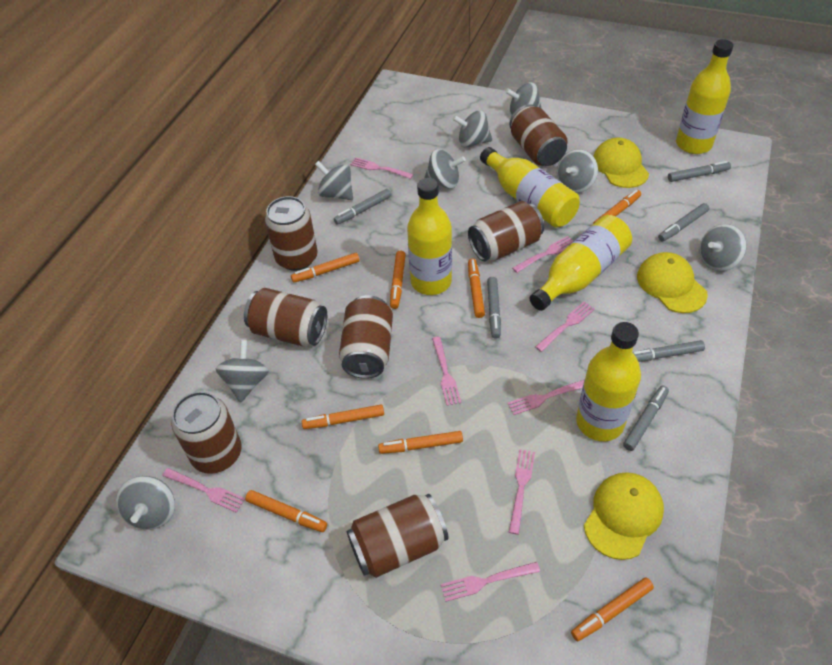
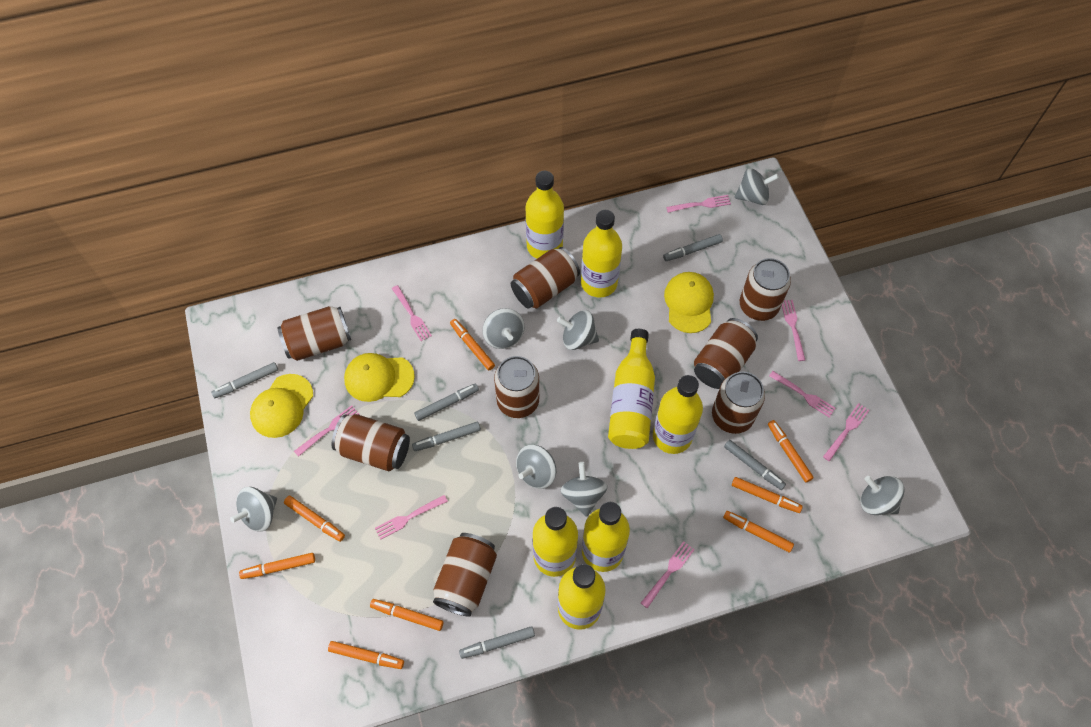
brown can: 7 -> 8
grey spinning top: 8 -> 7
yellow bottle: 5 -> 7

